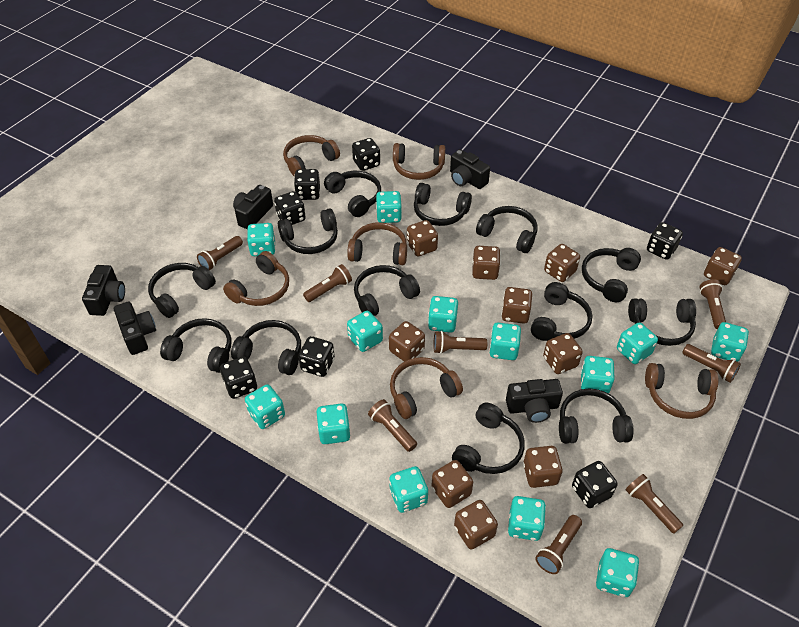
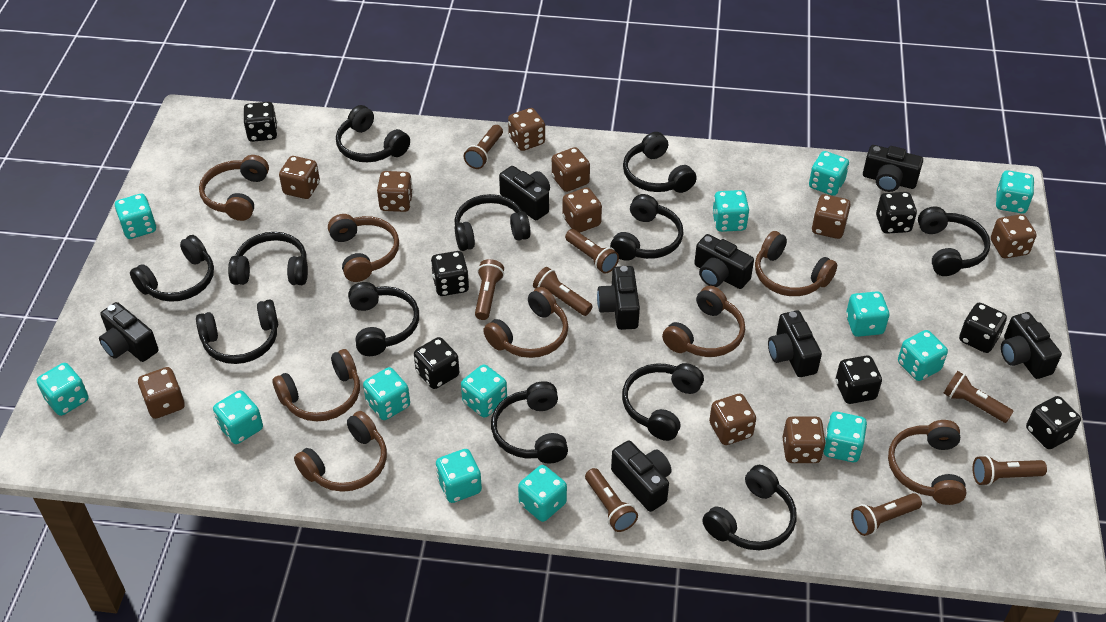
black camera: 5 -> 8
black headphones: 13 -> 12
brown headphones: 6 -> 8

